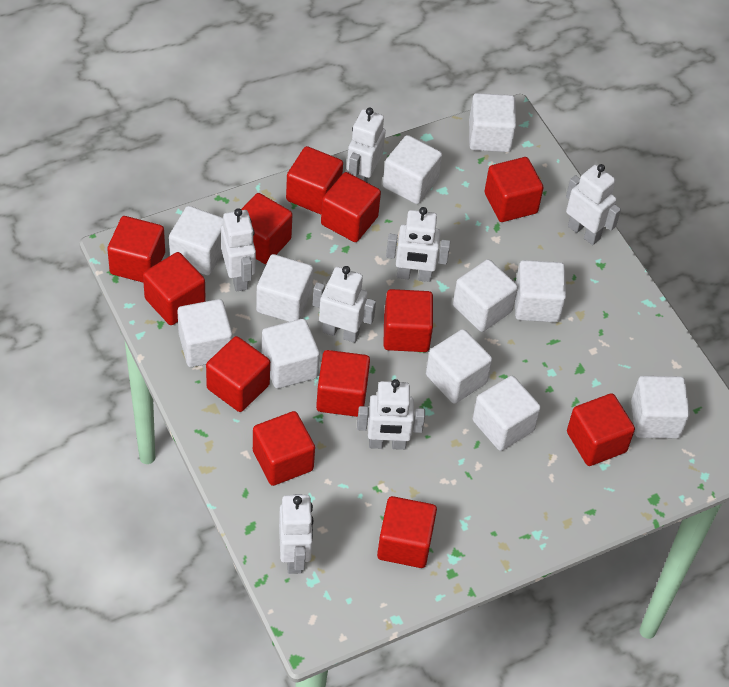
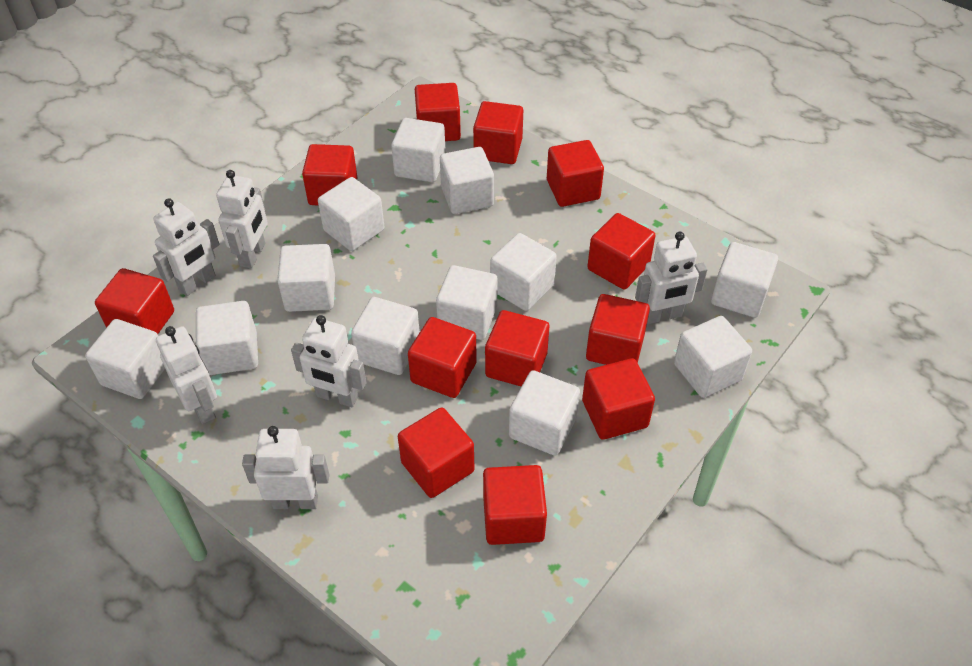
white cube: 11 -> 12
white robot: 7 -> 6

